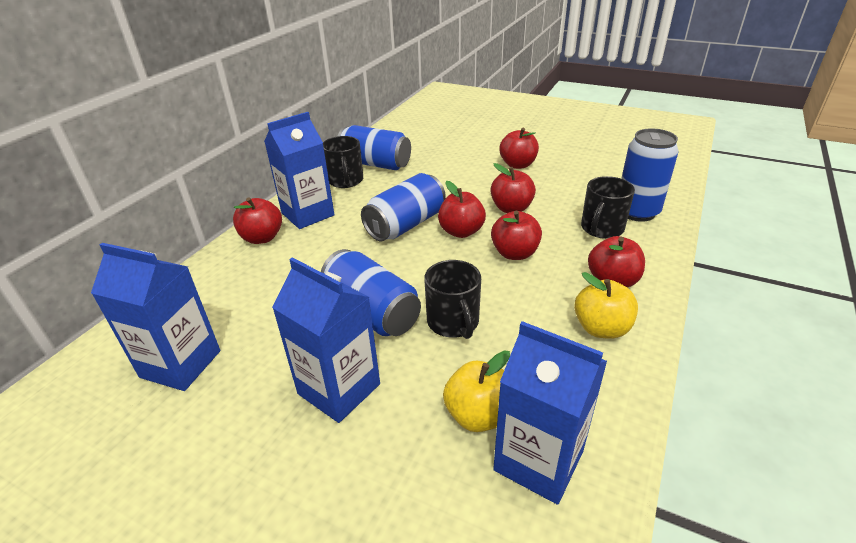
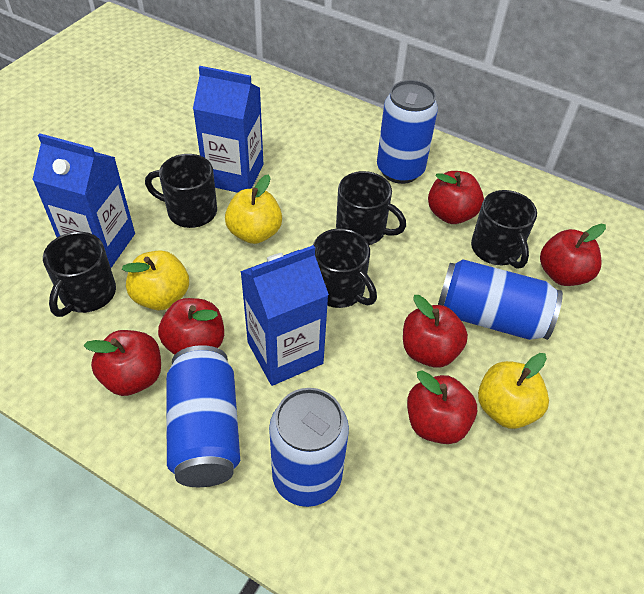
black mug: 3 -> 5
blue carton: 4 -> 3
yellow apple: 2 -> 3

